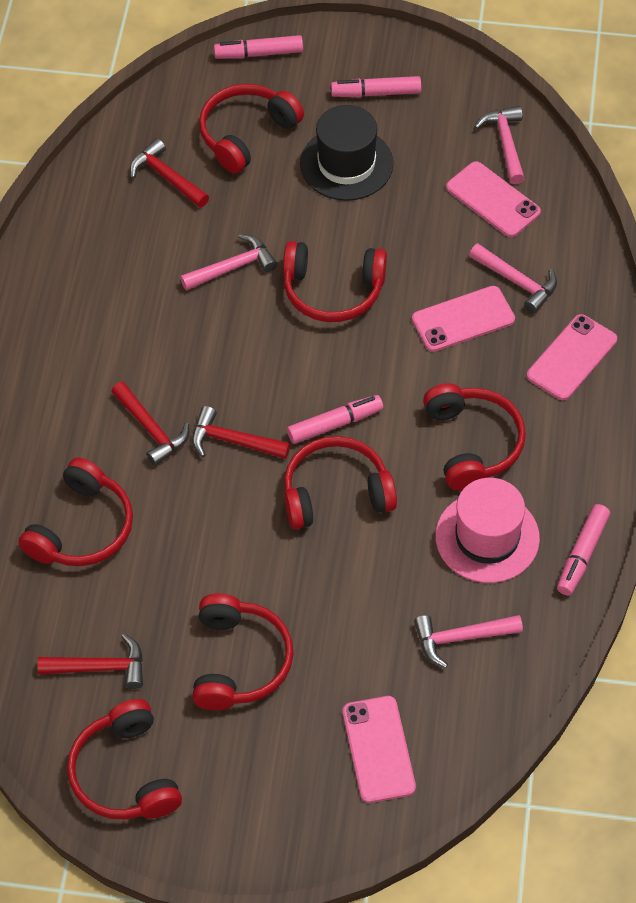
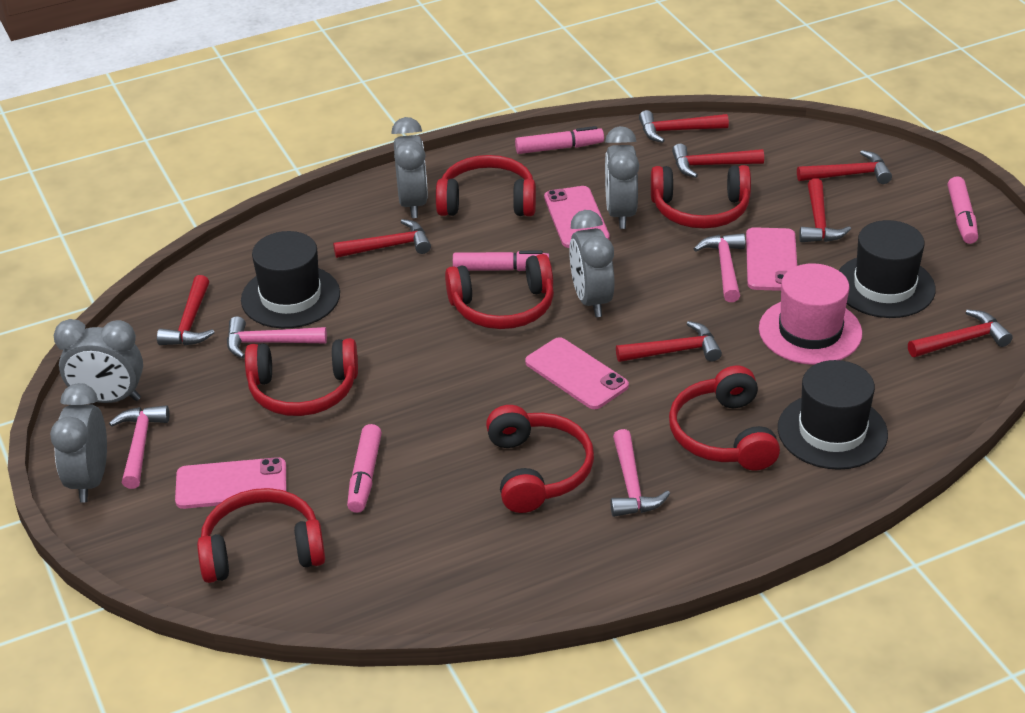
black hat: 1 -> 3
grey clock: 0 -> 5
red hammer: 4 -> 8

